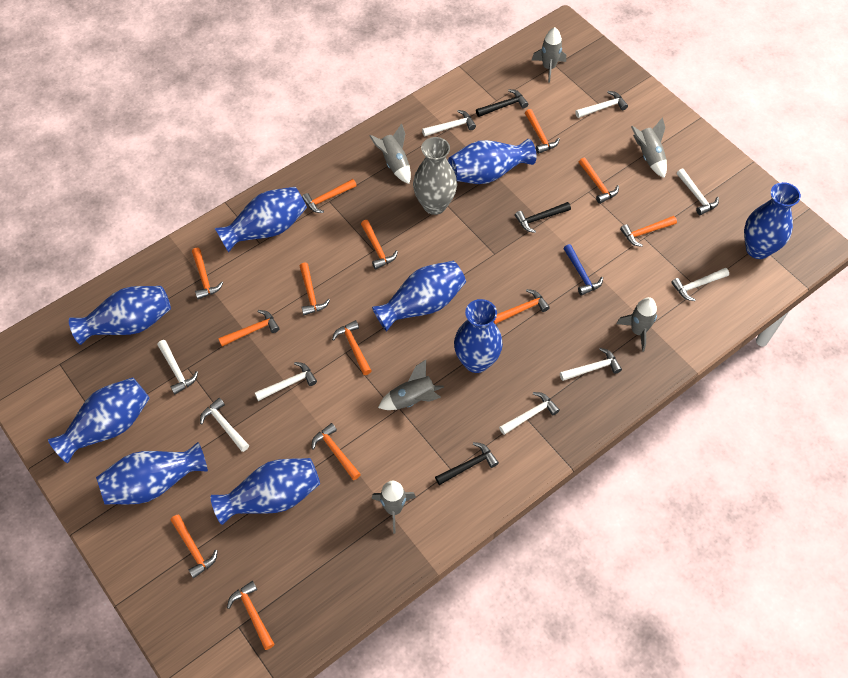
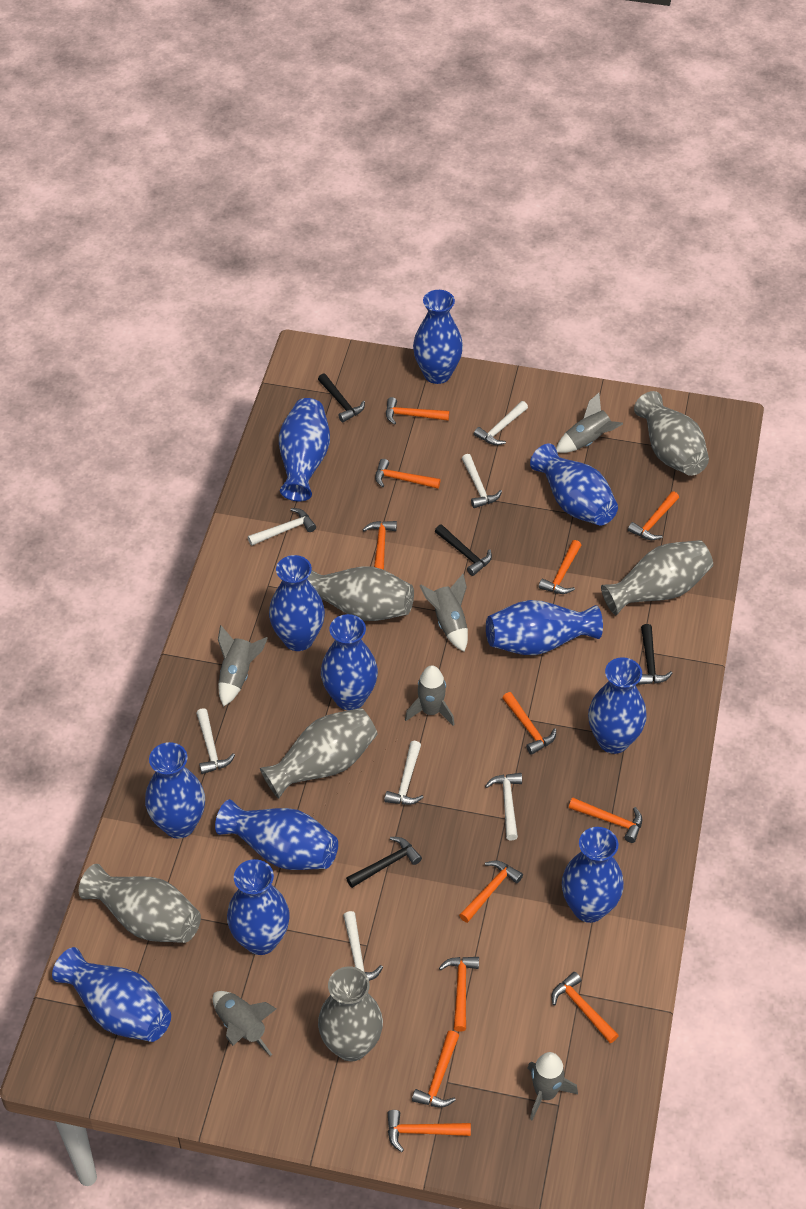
black hammer: 3 -> 4
blue hammer: 1 -> 0
blue vase: 9 -> 12
grey vase: 1 -> 6
orange hammer: 13 -> 12
white hammer: 9 -> 7

